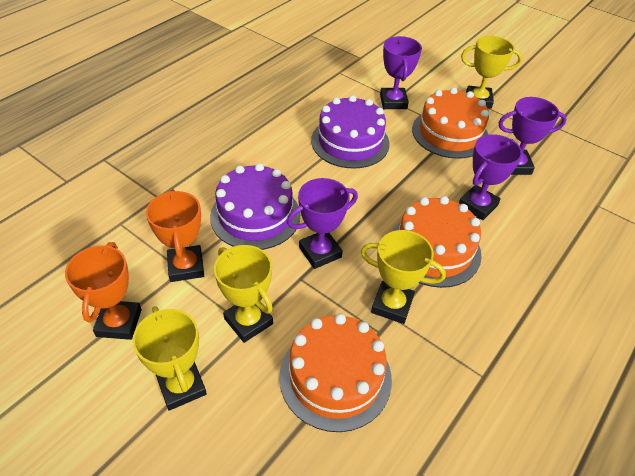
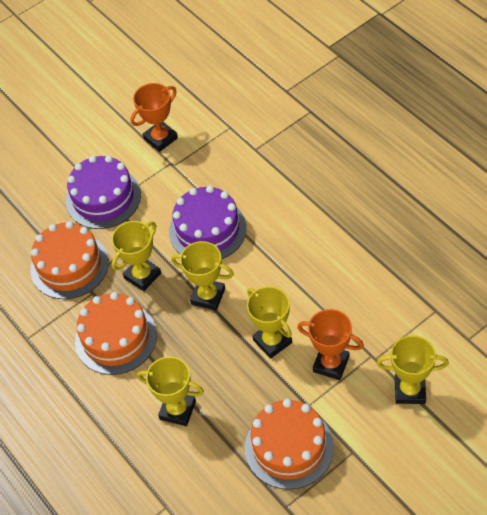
purple trophy: 4 -> 0
yellow trophy: 4 -> 5

